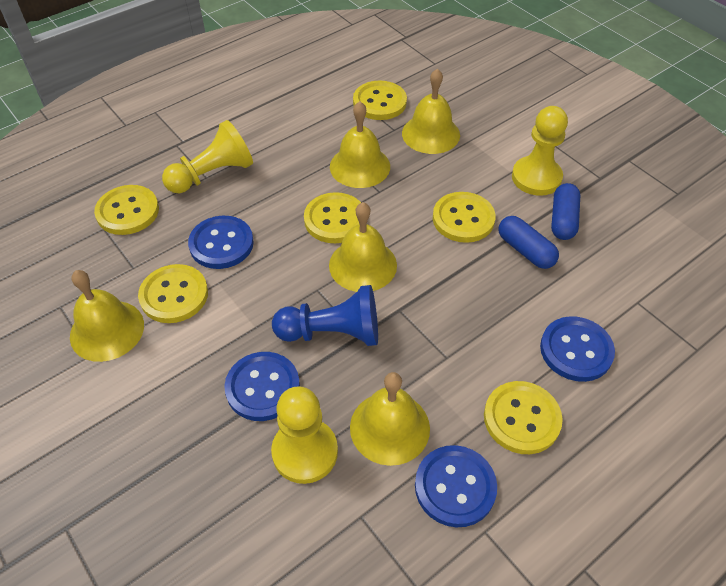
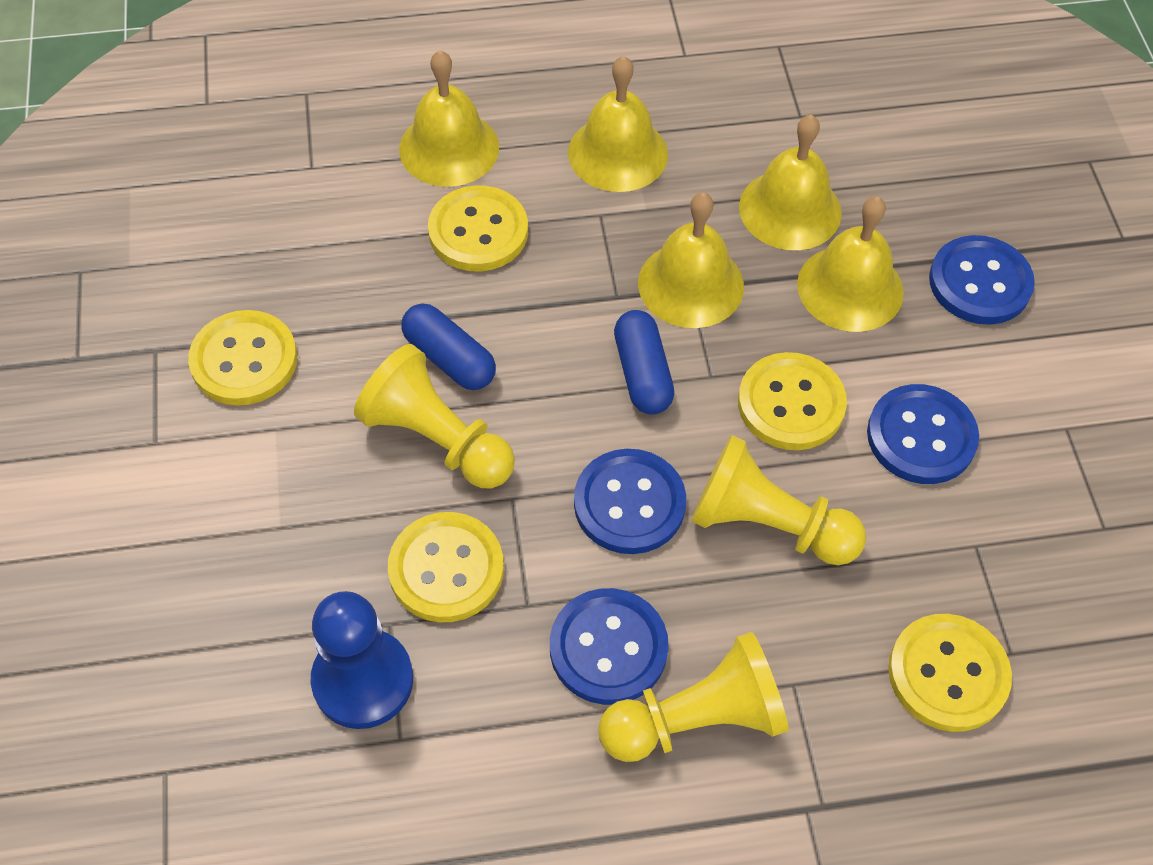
yellow button: 6 -> 5

